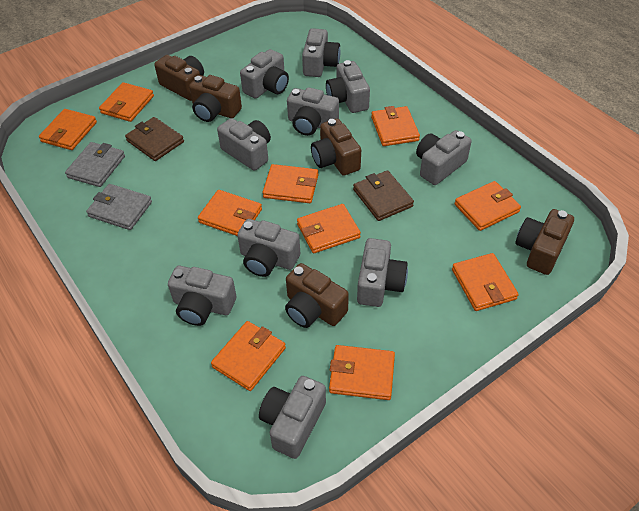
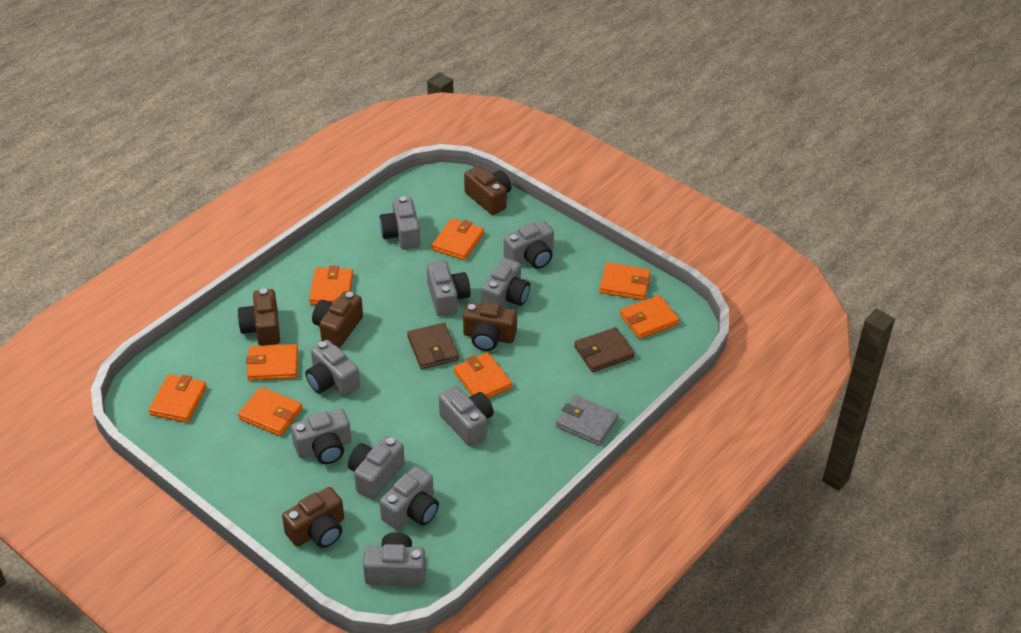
grey wallet: 2 -> 1
orange wallet: 10 -> 8

